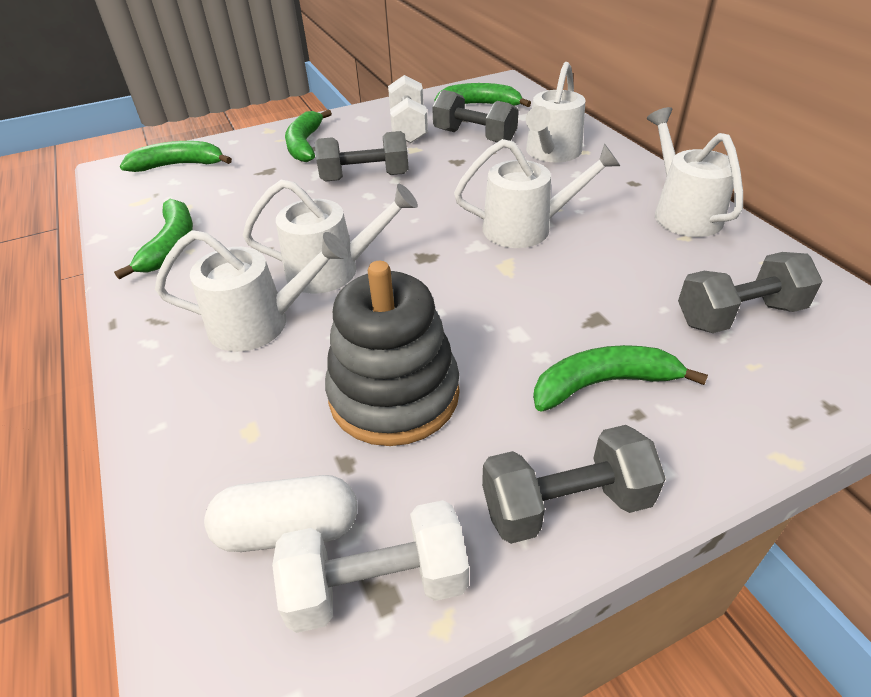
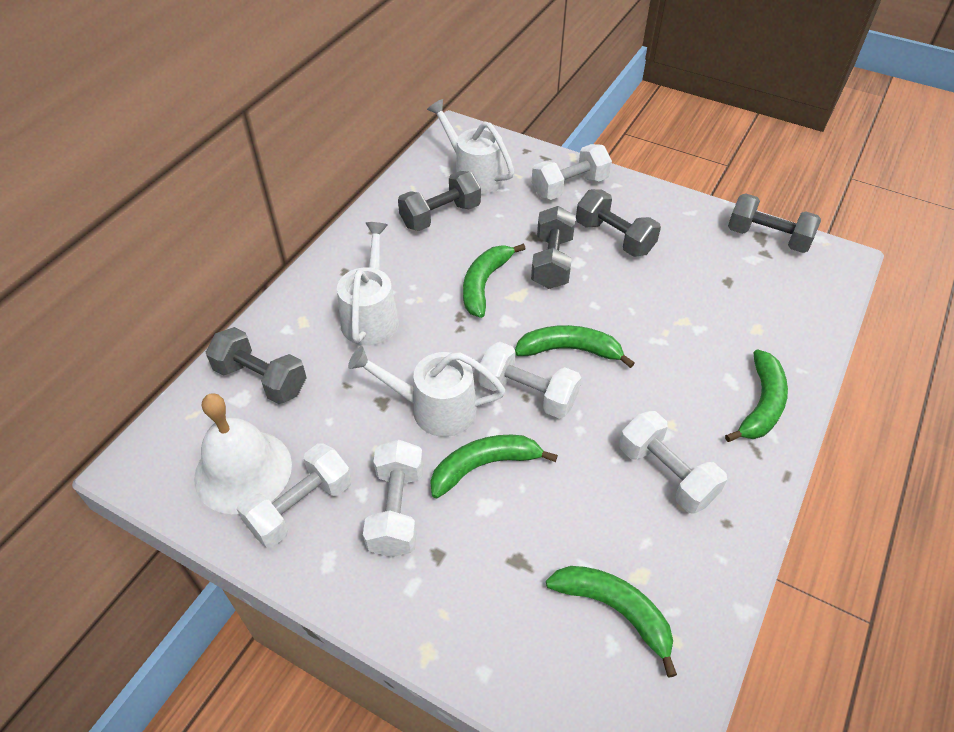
grey dumbbell: 4 -> 5
grey stacking toy: 1 -> 0
white bell: 0 -> 1
white capsule: 1 -> 0
white dumbbell: 2 -> 5
white watering can: 5 -> 3

